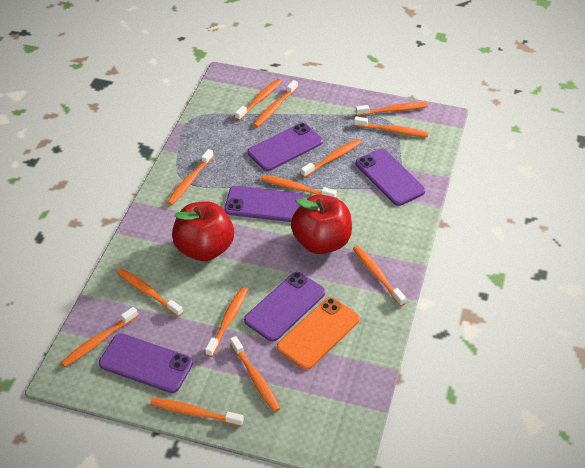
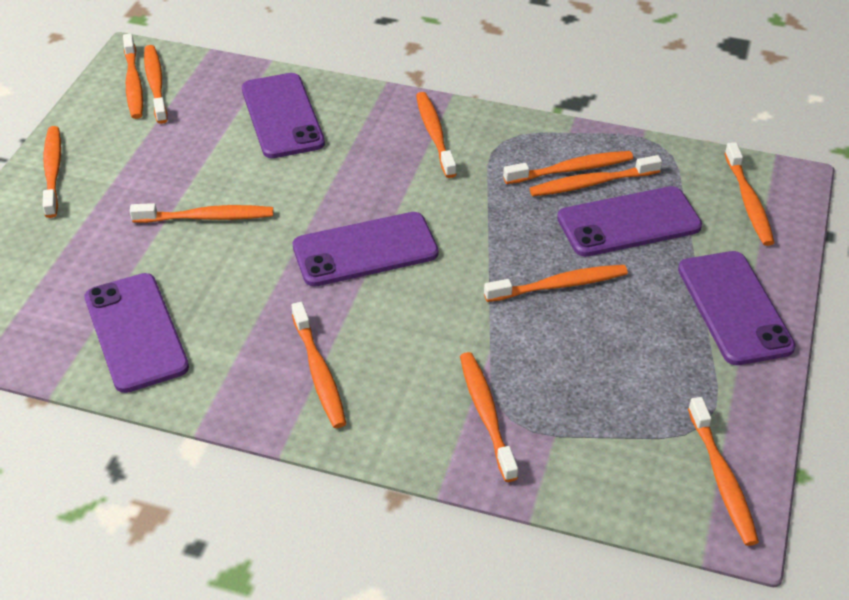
orange phone: 1 -> 0
orange toothbrush: 13 -> 12
red apple: 2 -> 0

